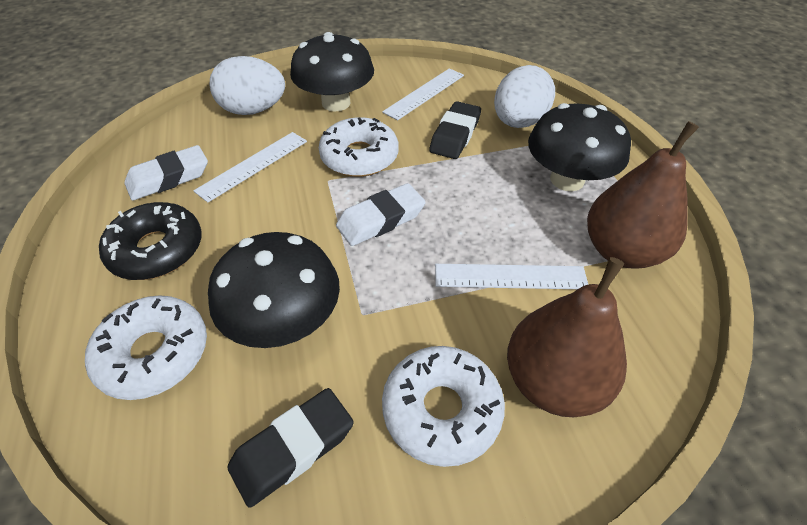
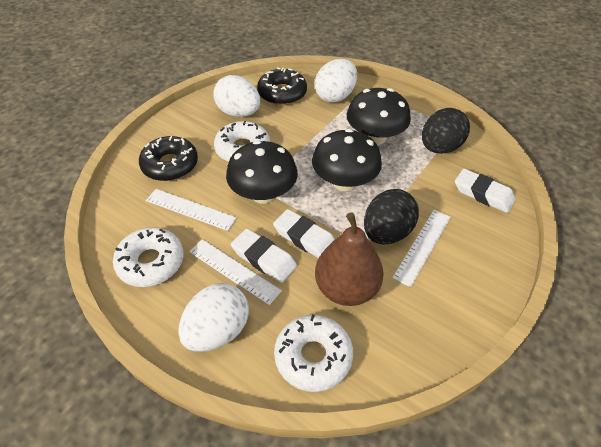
black donut: 1 -> 2
black egg: 0 -> 2
black eraser: 2 -> 0
brown pear: 2 -> 1
white egg: 2 -> 3
white eraser: 2 -> 3

